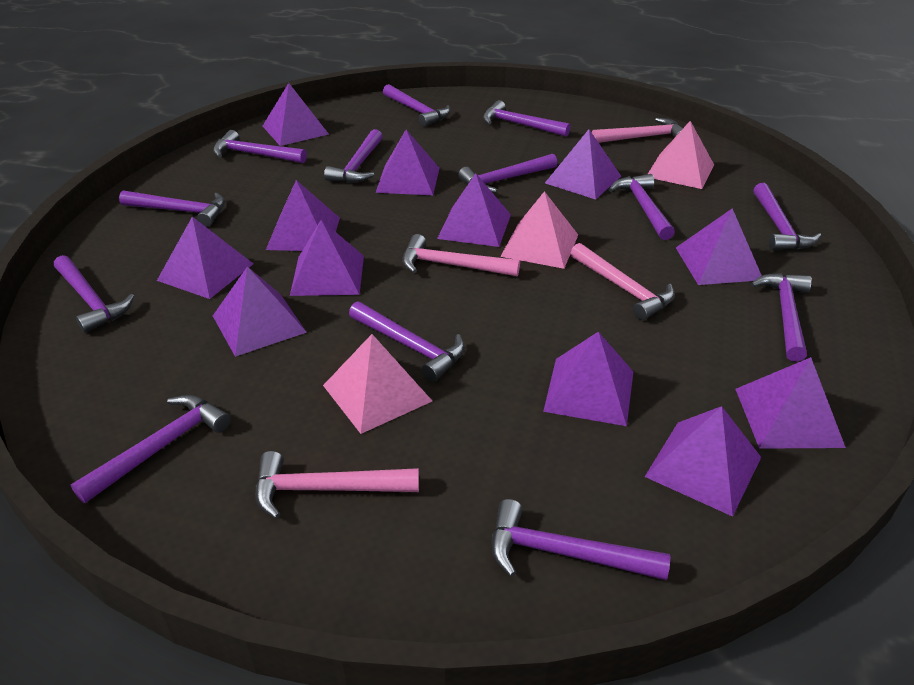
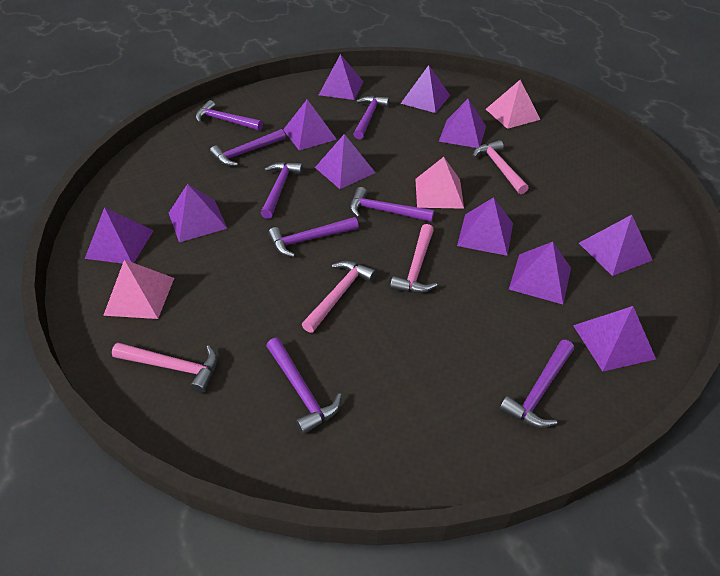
purple hammer: 13 -> 8
purple pyramid: 12 -> 11

